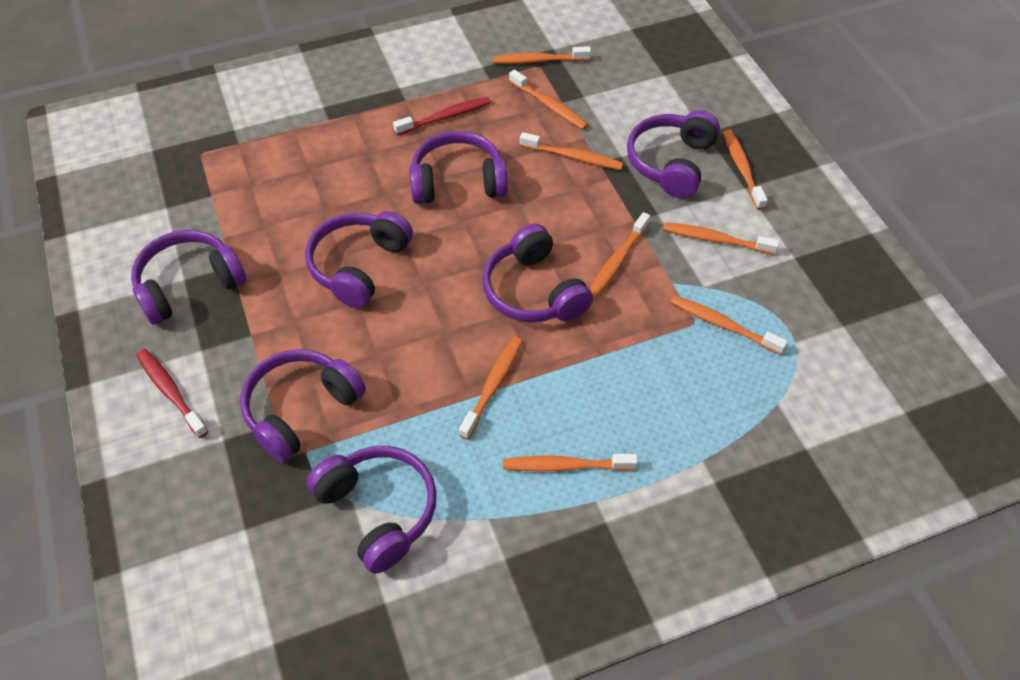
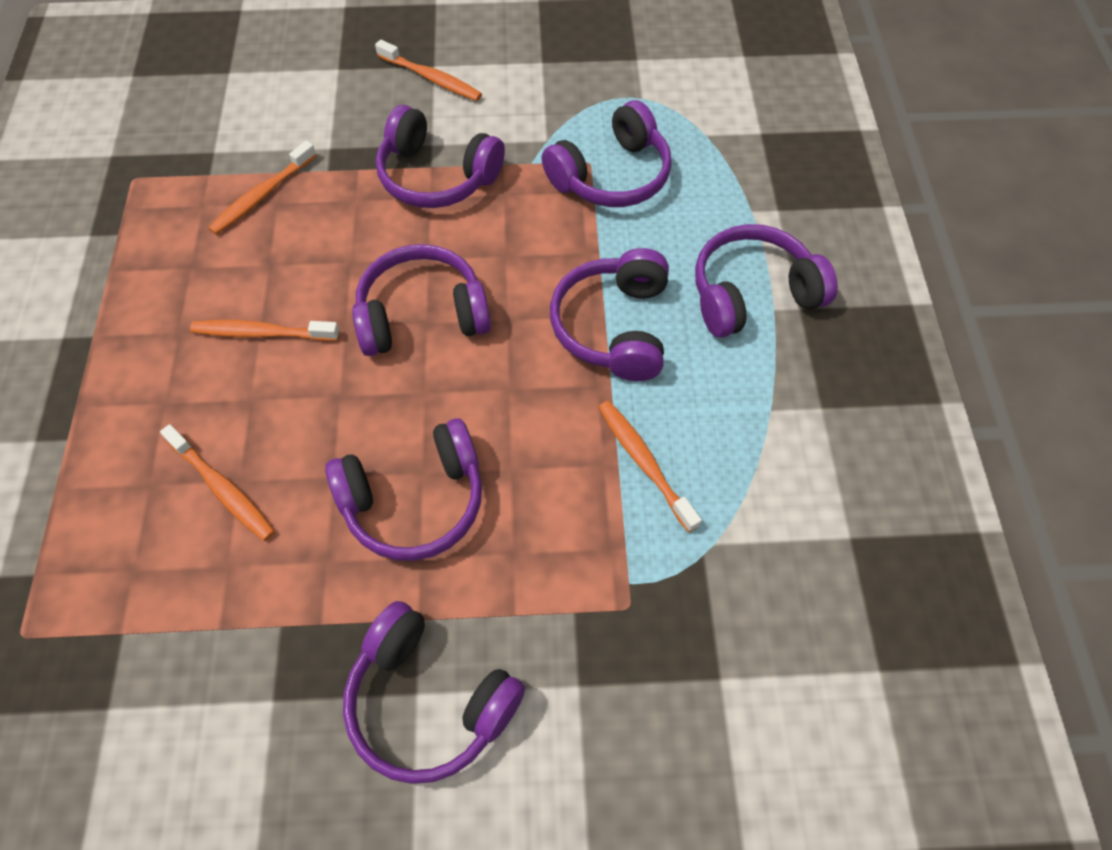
orange toothbrush: 9 -> 5
red toothbrush: 2 -> 0

